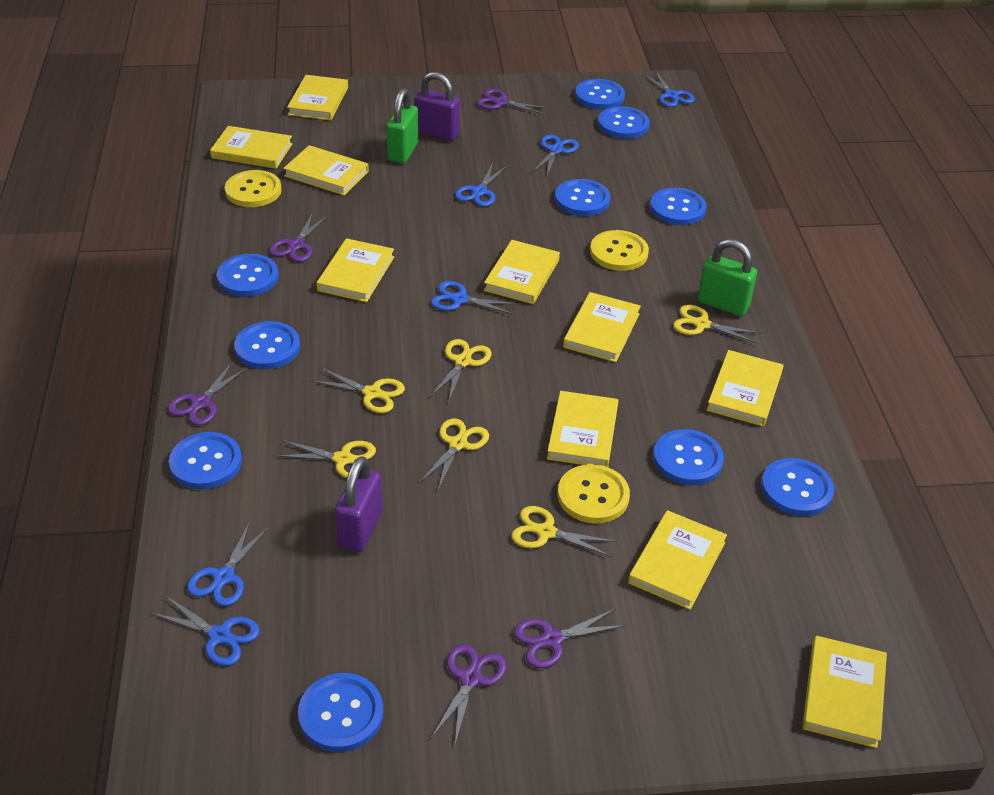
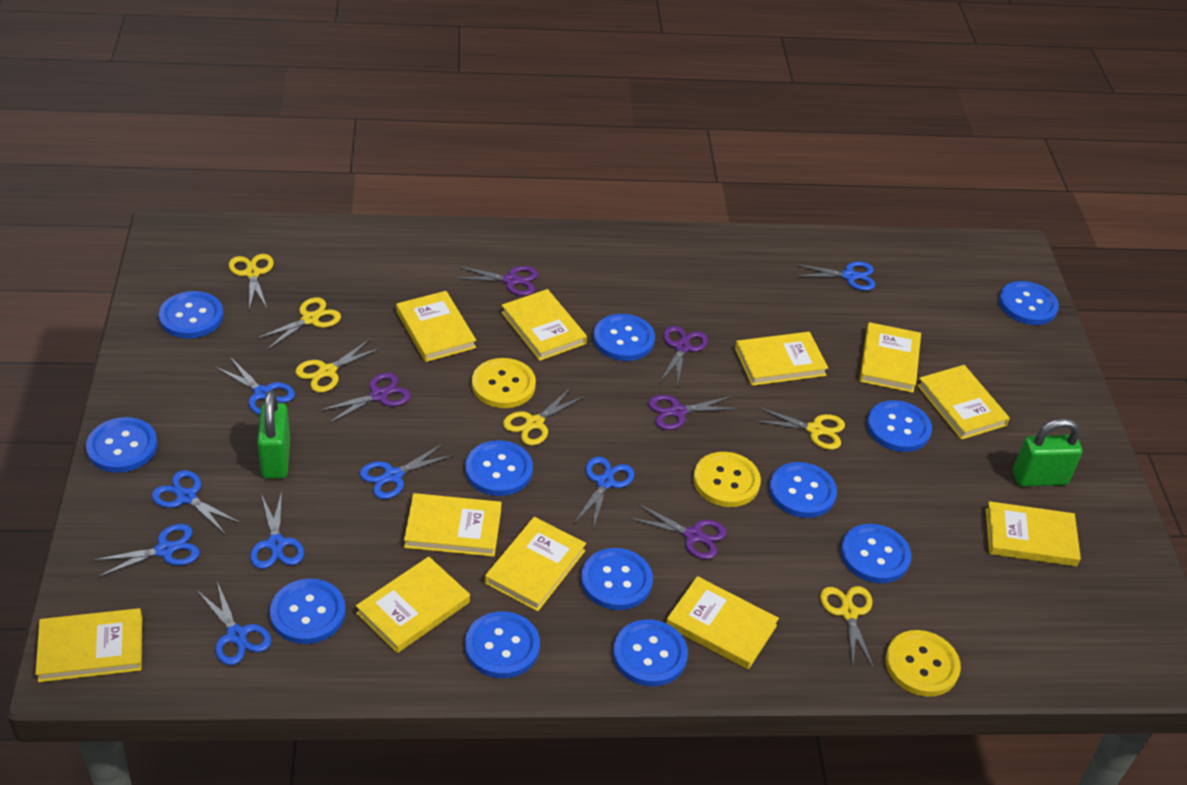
blue button: 10 -> 12
blue scissors: 6 -> 8
purple padlock: 2 -> 0
yellow book: 10 -> 11

